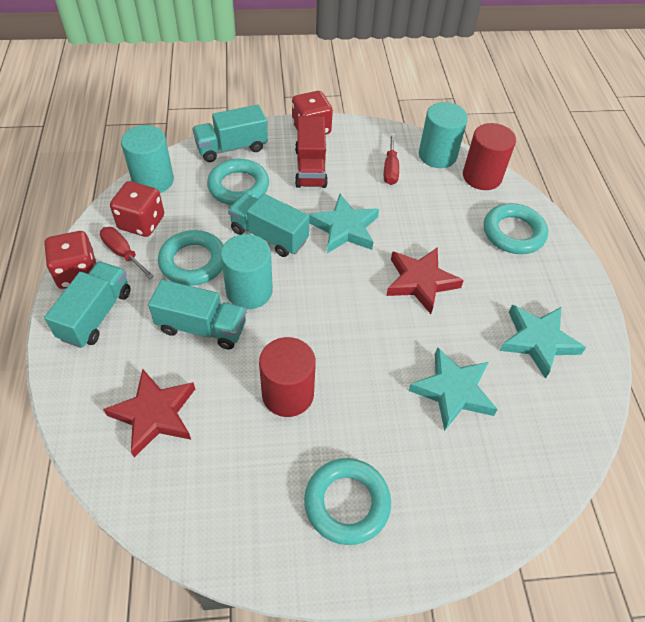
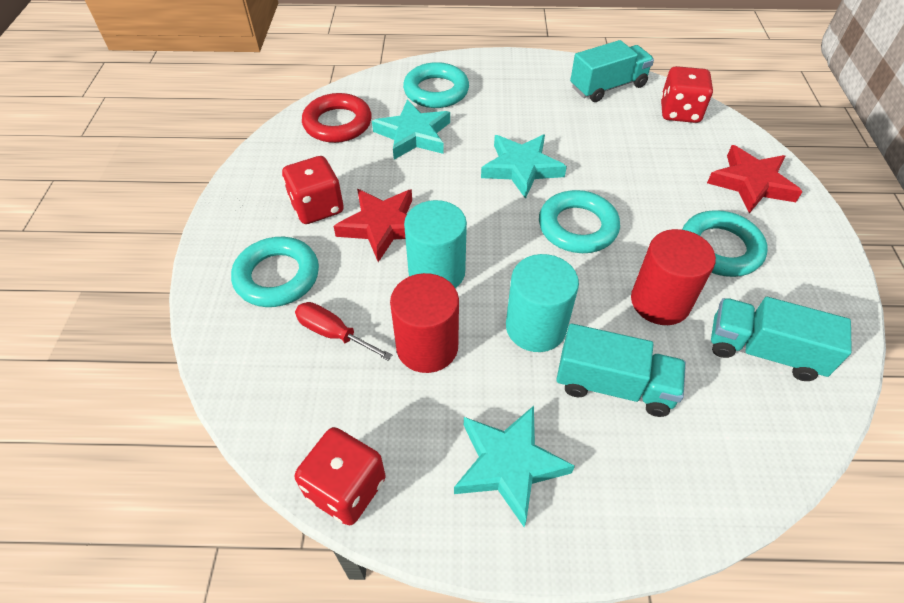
red ring: 0 -> 1
red screwdriver: 2 -> 1
red truck: 1 -> 0
turquoise cylinder: 3 -> 2
turquoise truck: 4 -> 3

